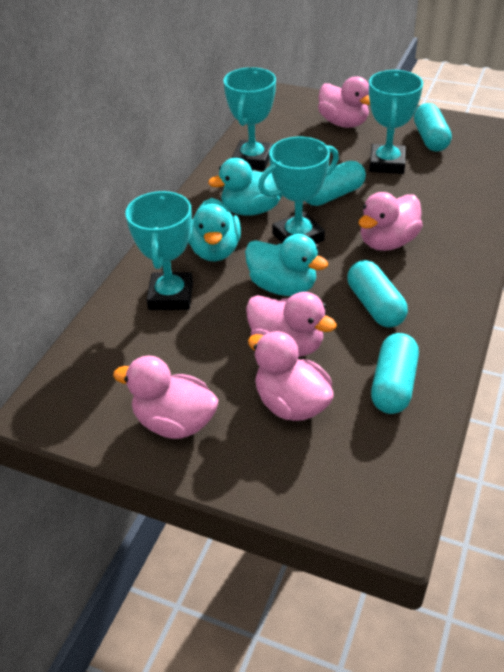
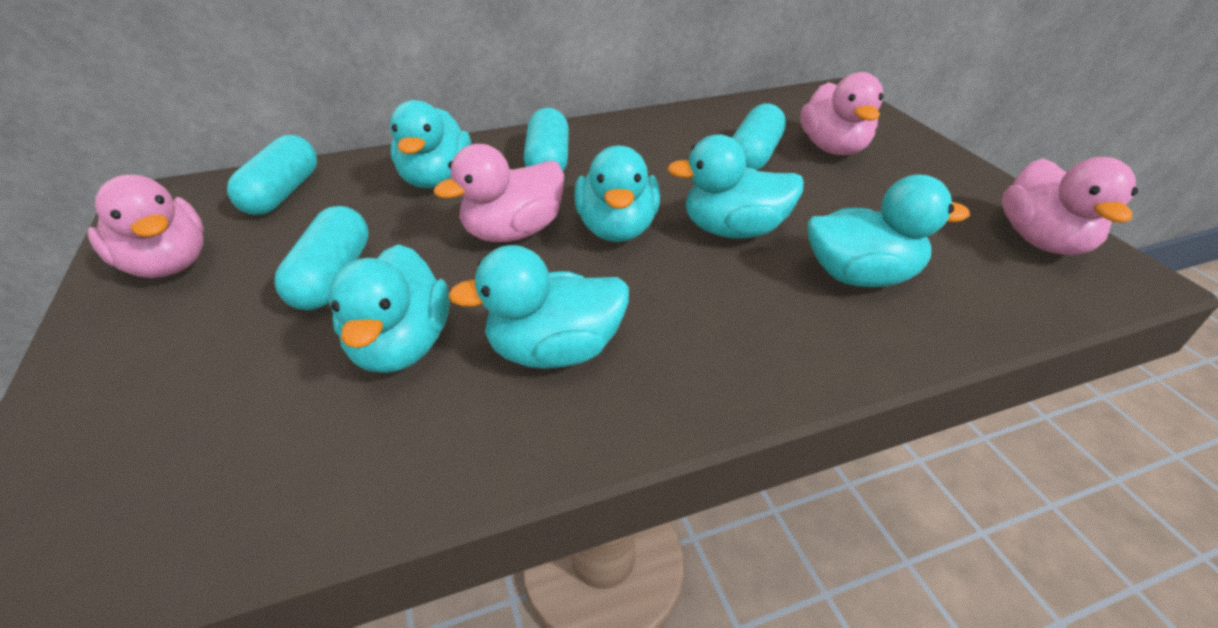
pink duck: 5 -> 4
turquoise duck: 3 -> 6
turquoise trophy: 4 -> 0

